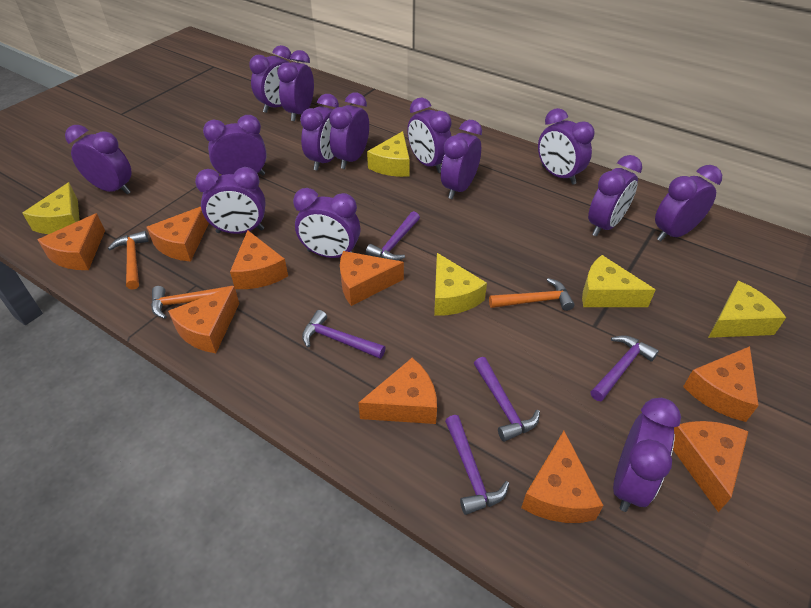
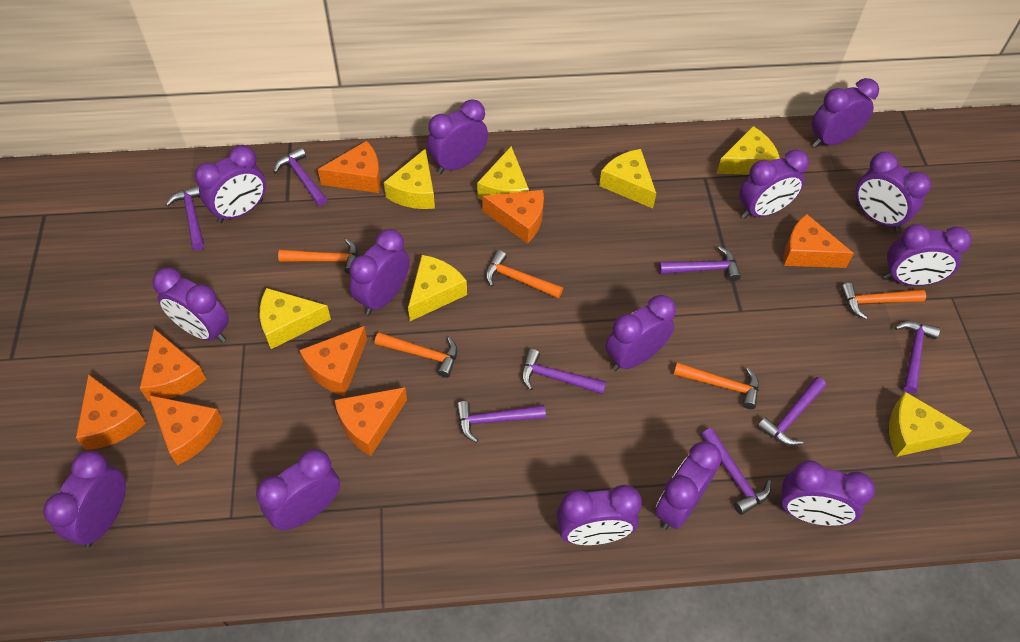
orange cheese: 9 -> 8
orange hammer: 3 -> 5
purple hammer: 5 -> 8
yellow cheese: 5 -> 7

